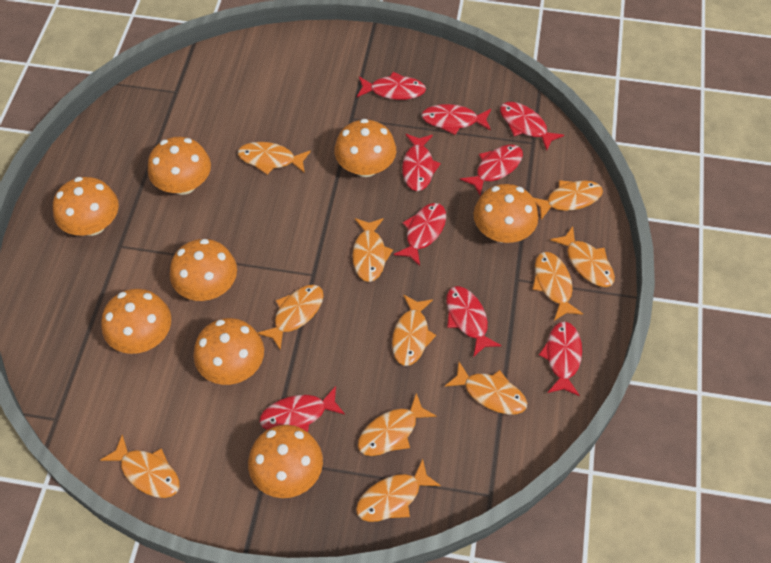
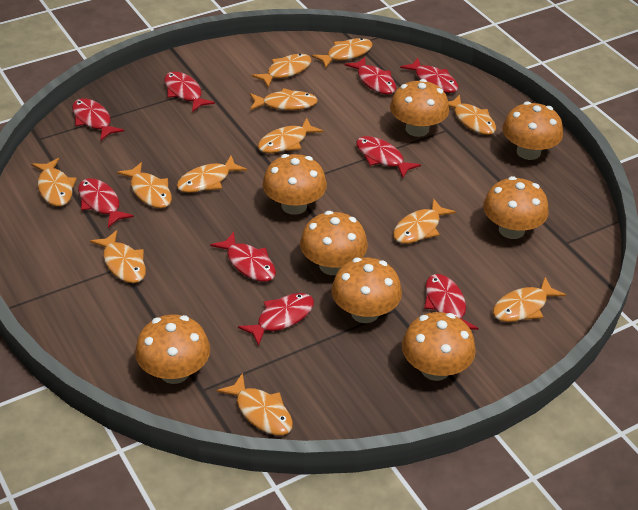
orange fish: 11 -> 12

